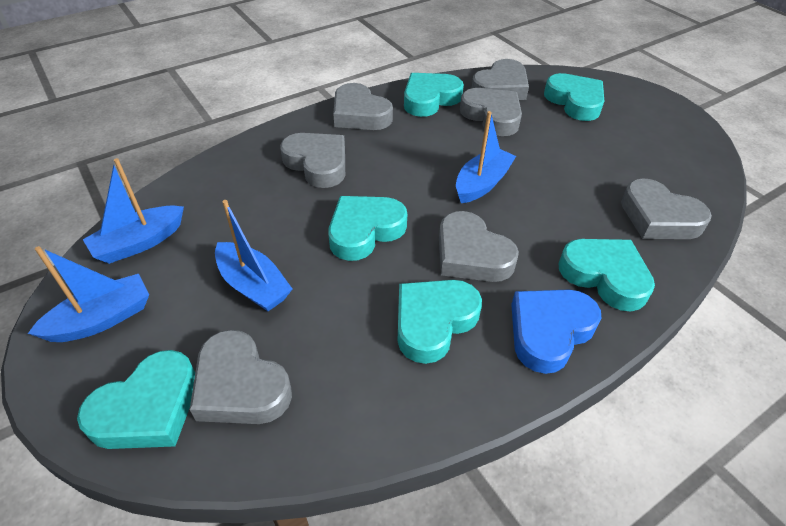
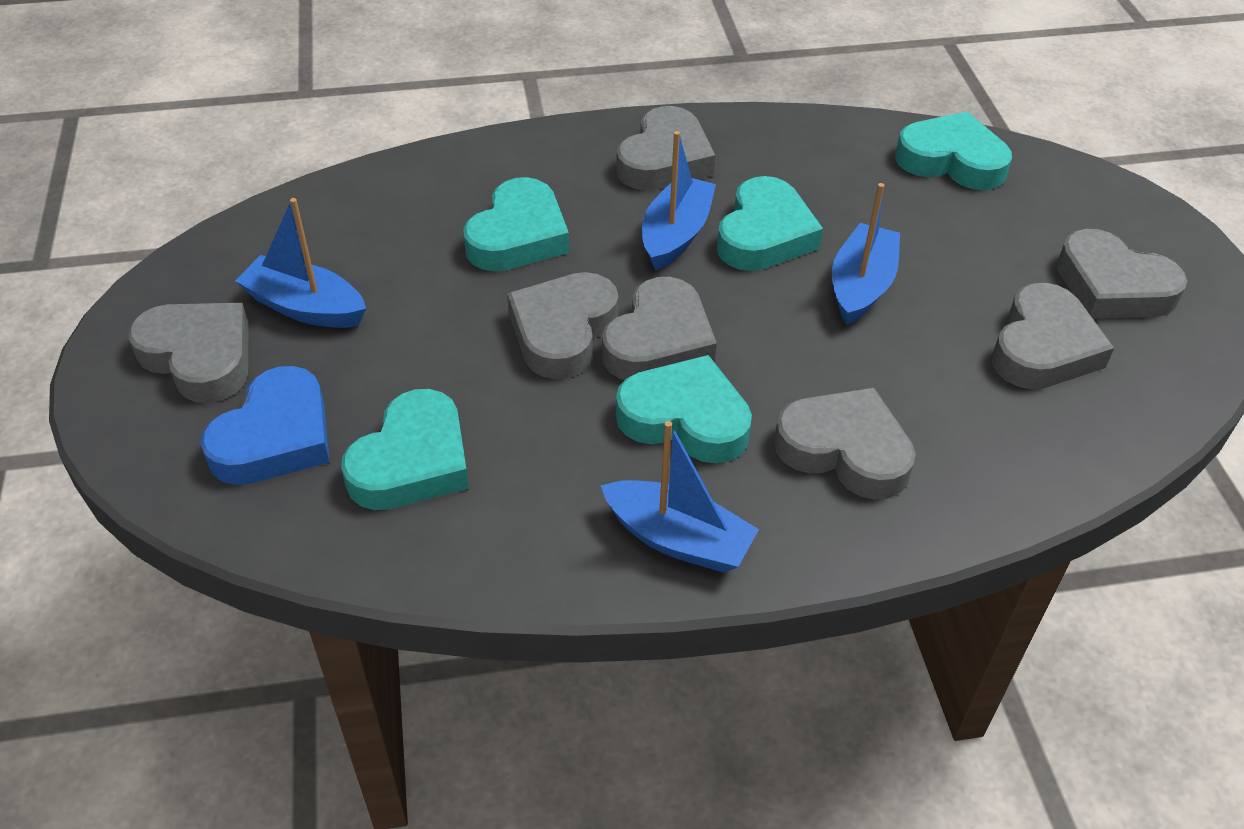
turquoise heart: 6 -> 5

